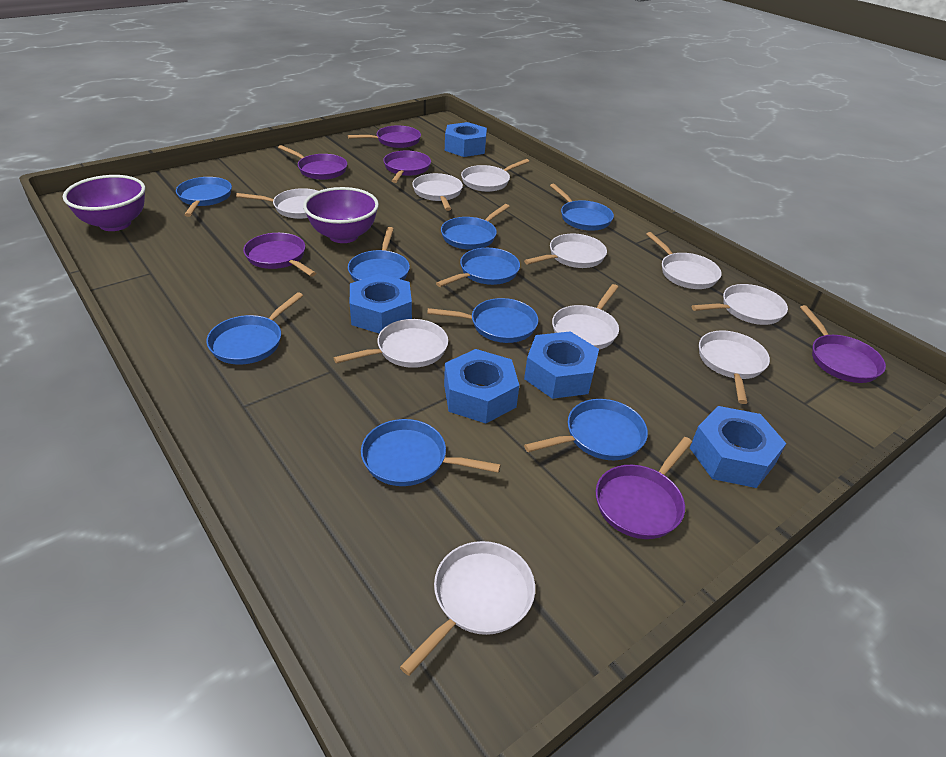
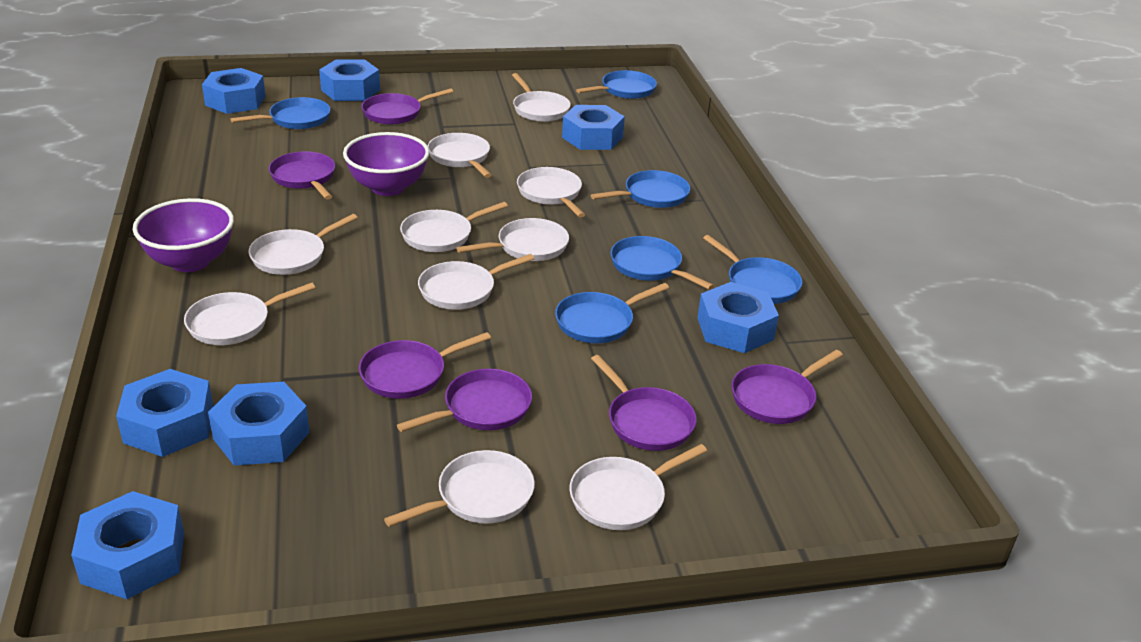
blue nut: 5 -> 7
blue pan: 9 -> 6

